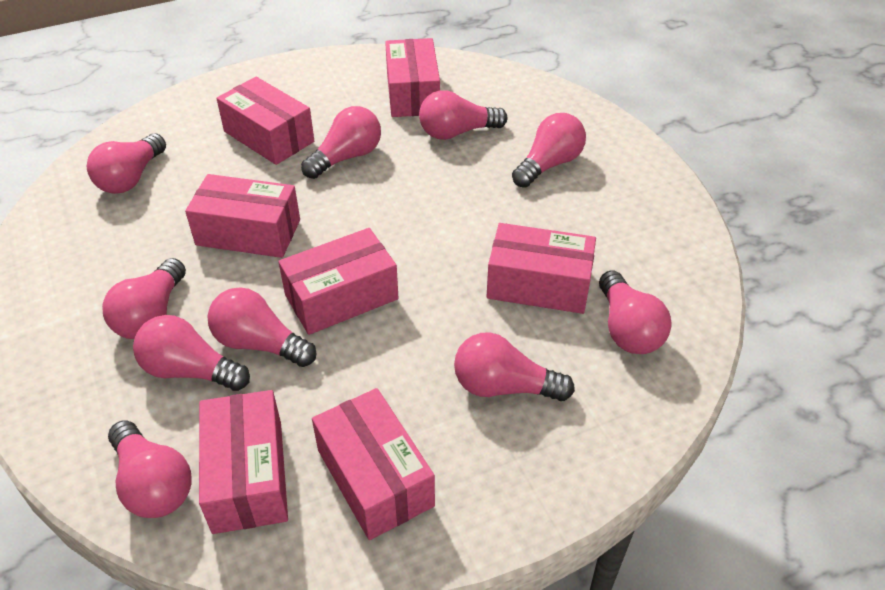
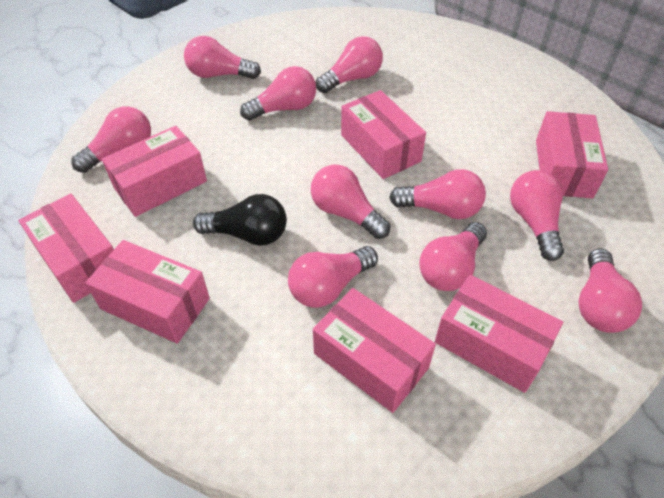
black light bulb: 0 -> 1

